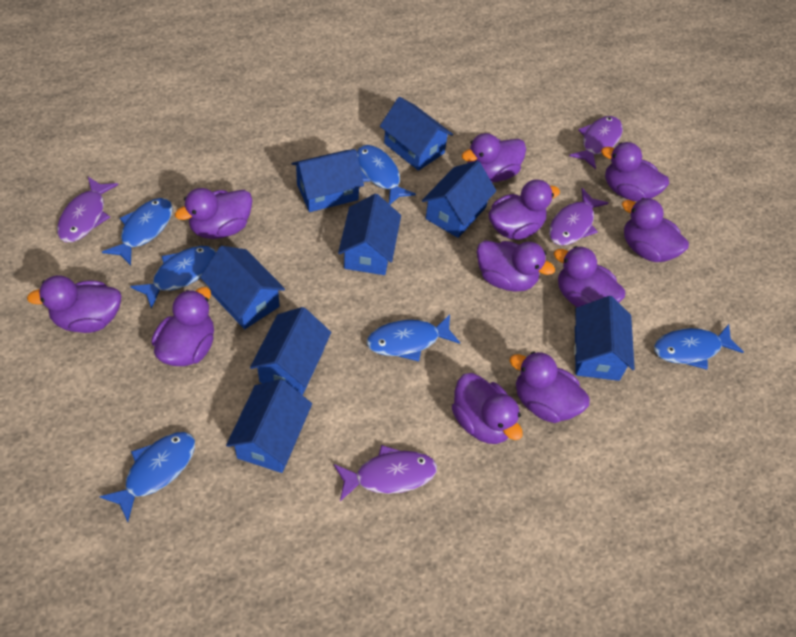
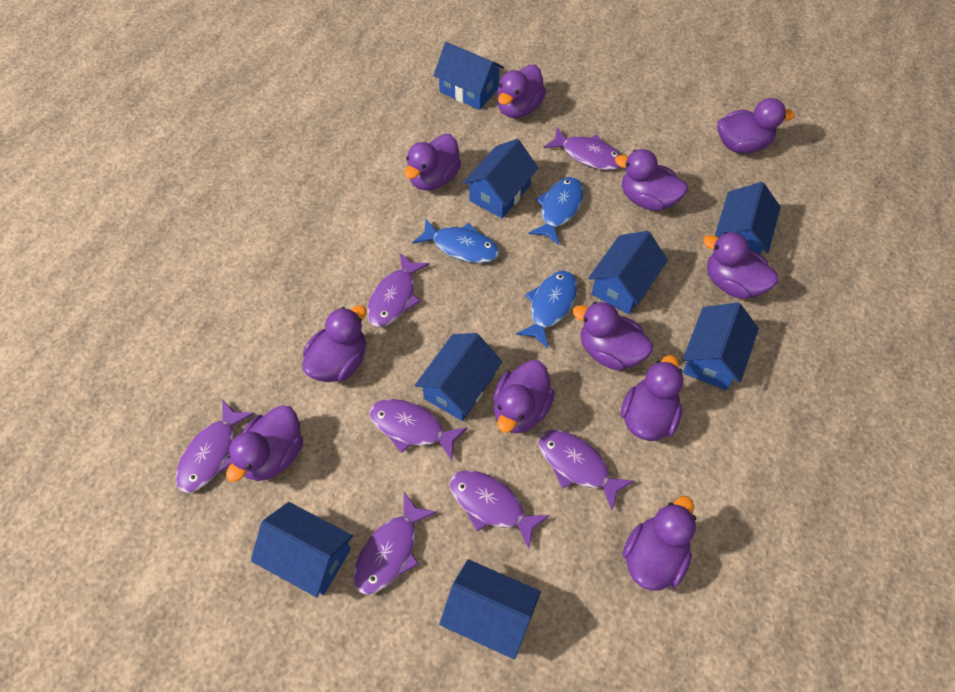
blue fish: 6 -> 3
purple fish: 4 -> 7

